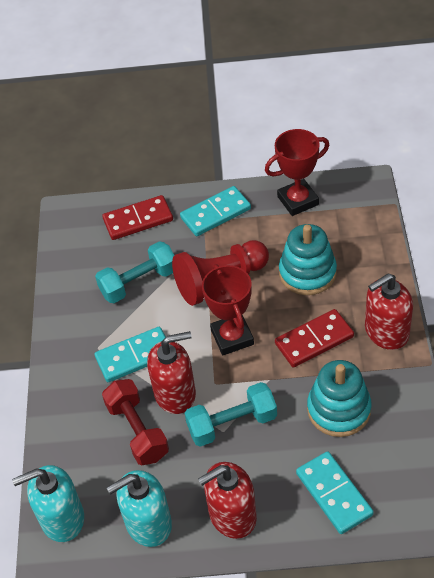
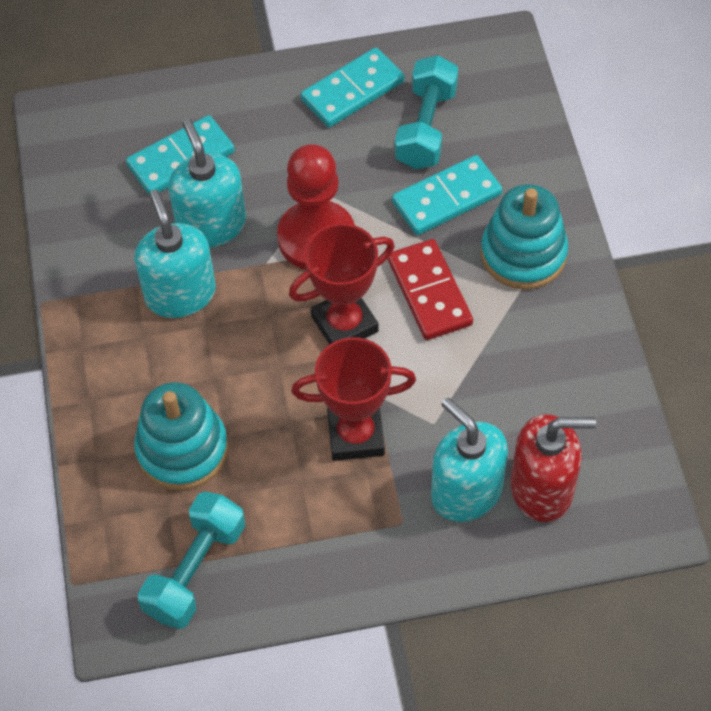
red domino: 2 -> 1
red dumbbell: 1 -> 0
red soap dispenser: 3 -> 1
turquoise soap dispenser: 2 -> 3

